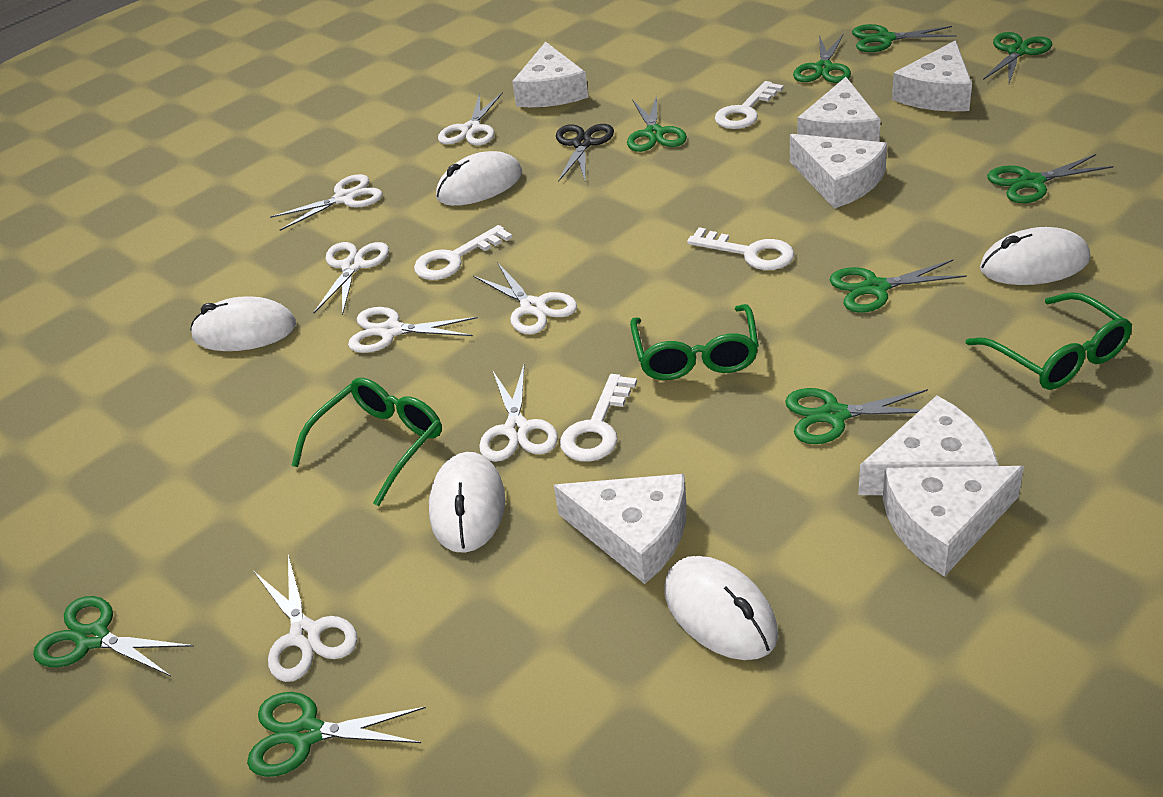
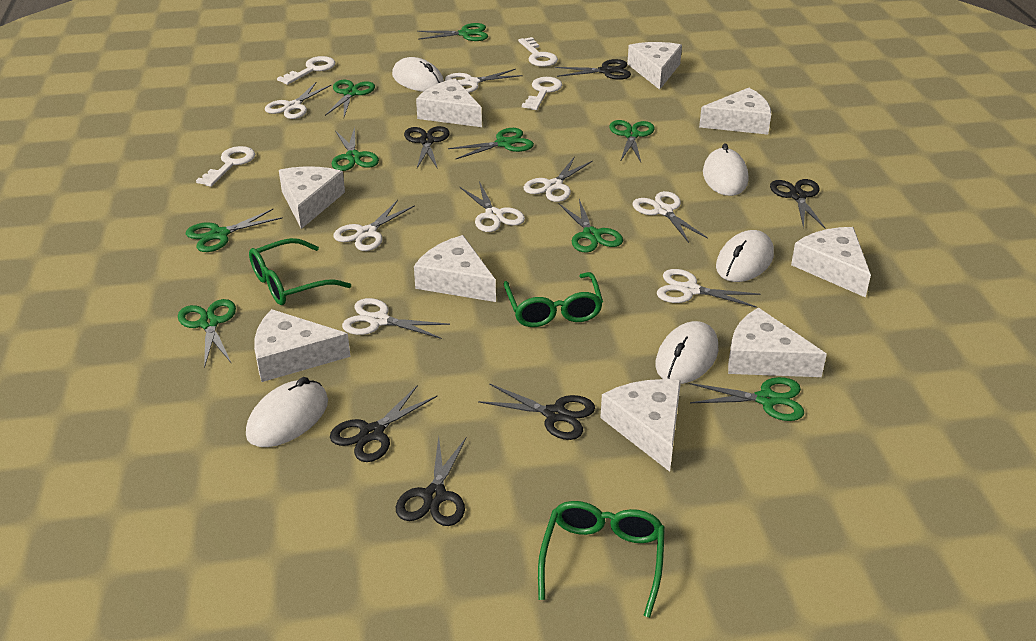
black scissors: 1 -> 6
white cheese: 7 -> 9
white scissors: 7 -> 8

